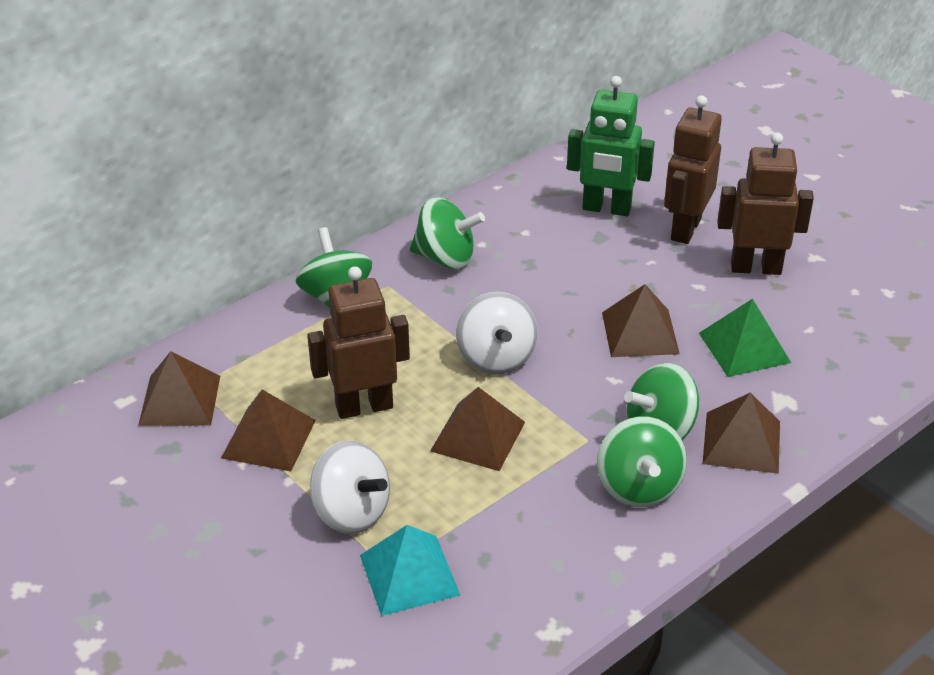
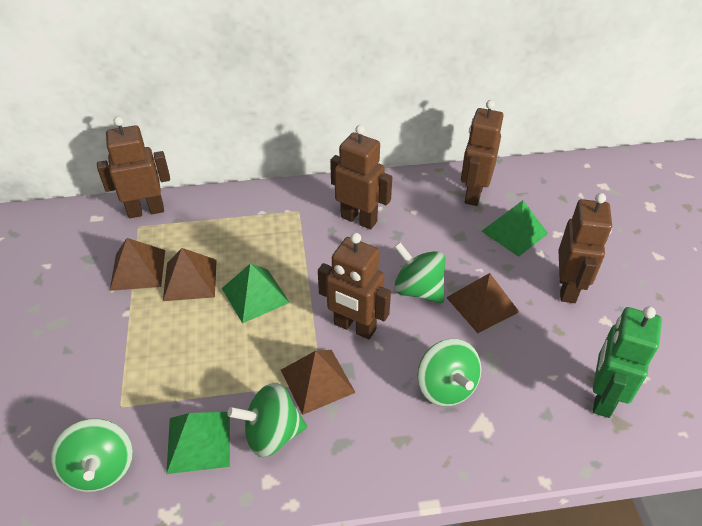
brown pyramid: 5 -> 4
brown robot: 3 -> 5
green pyramid: 1 -> 3
turquoise pyramid: 1 -> 0
white spinning top: 2 -> 0

